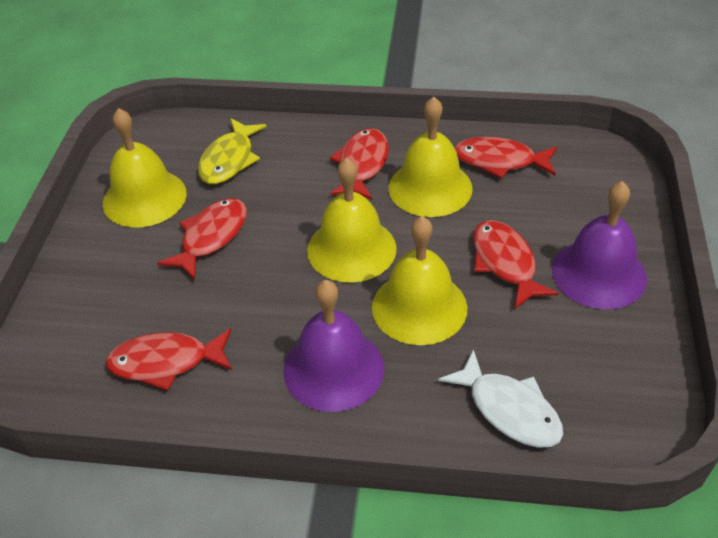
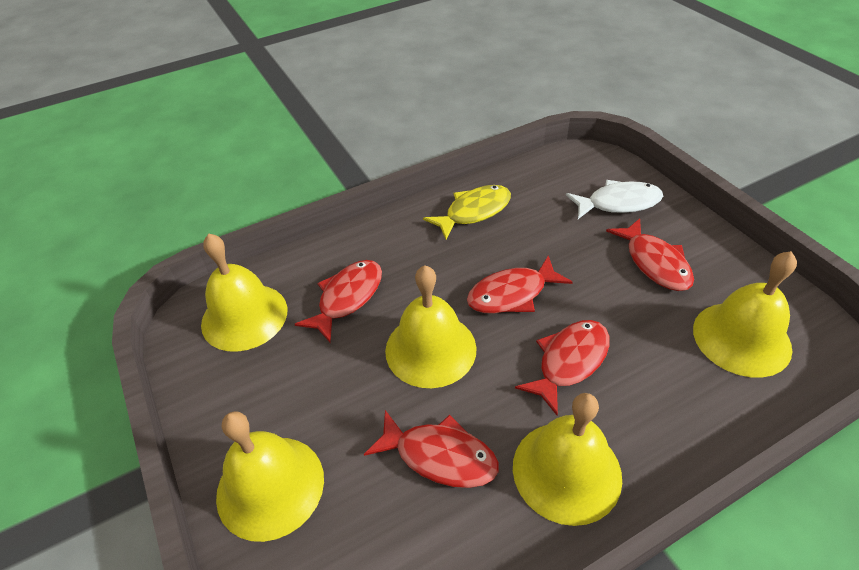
purple bell: 2 -> 0
yellow bell: 4 -> 5

